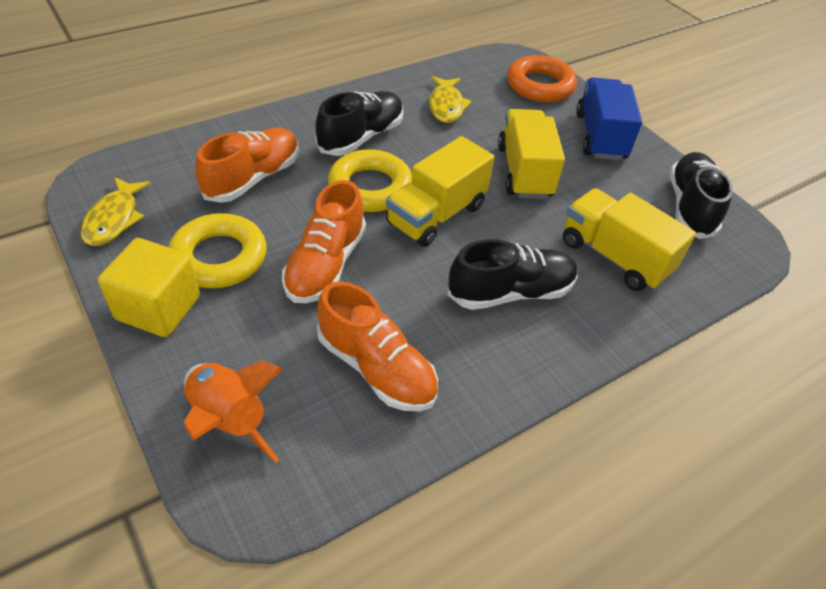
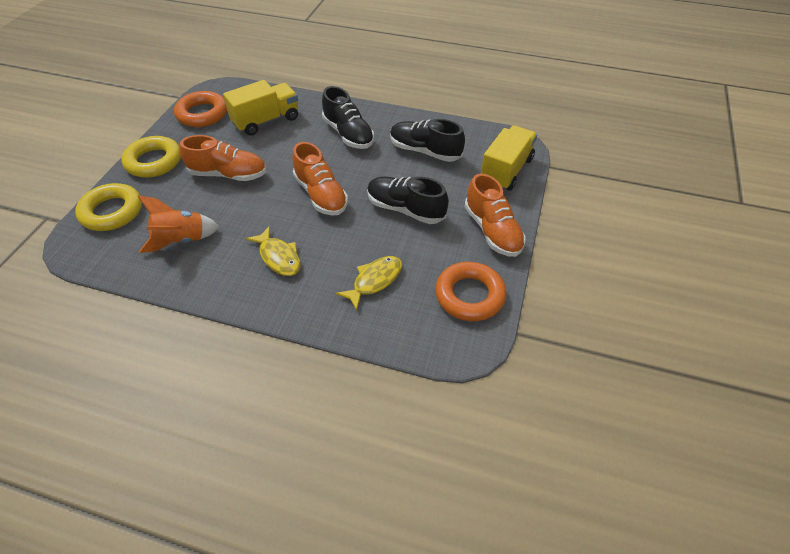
blue truck: 1 -> 0
orange ring: 1 -> 2
yellow cube: 1 -> 0
yellow truck: 3 -> 2

